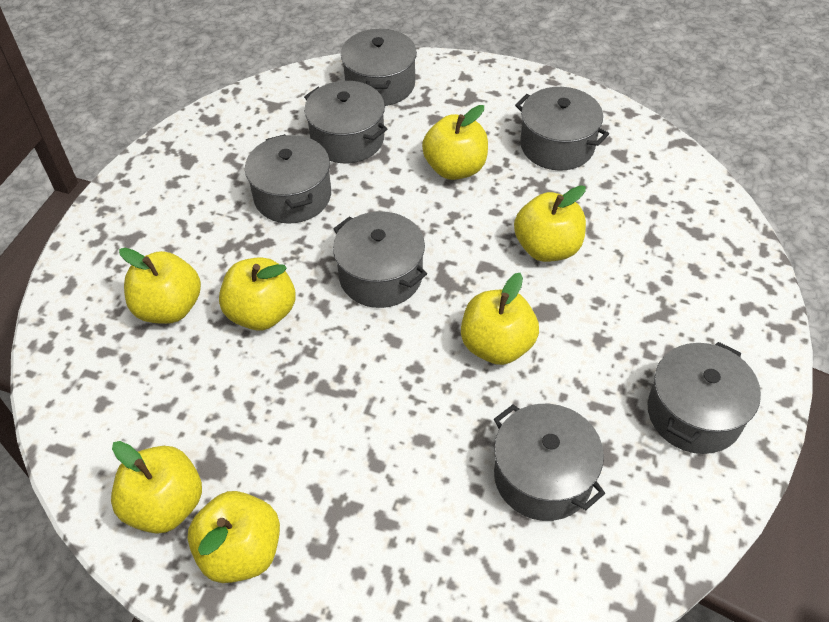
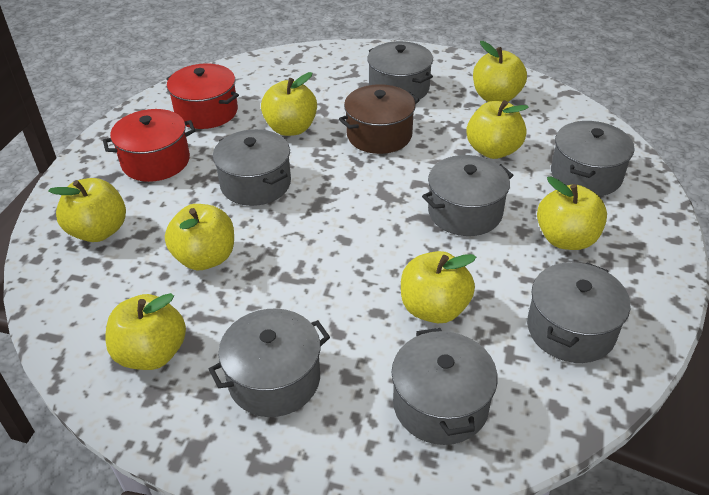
brown pot: 0 -> 1
red pot: 0 -> 2
yellow apple: 7 -> 8

